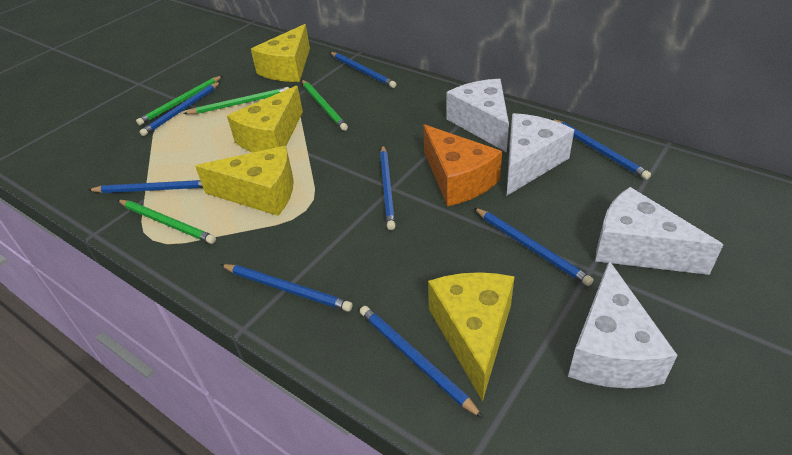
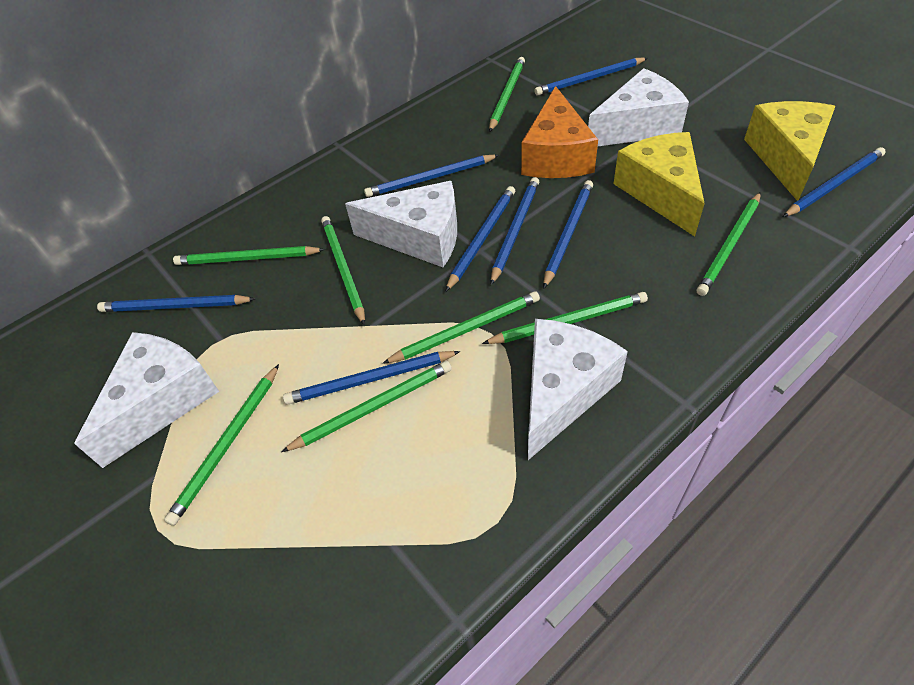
green pencil: 4 -> 8
yellow cheese: 4 -> 2

